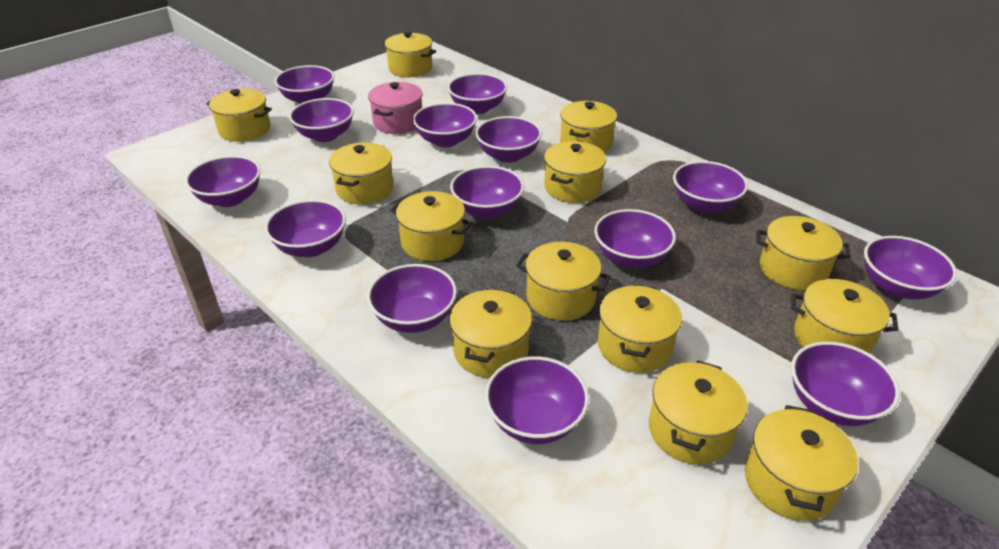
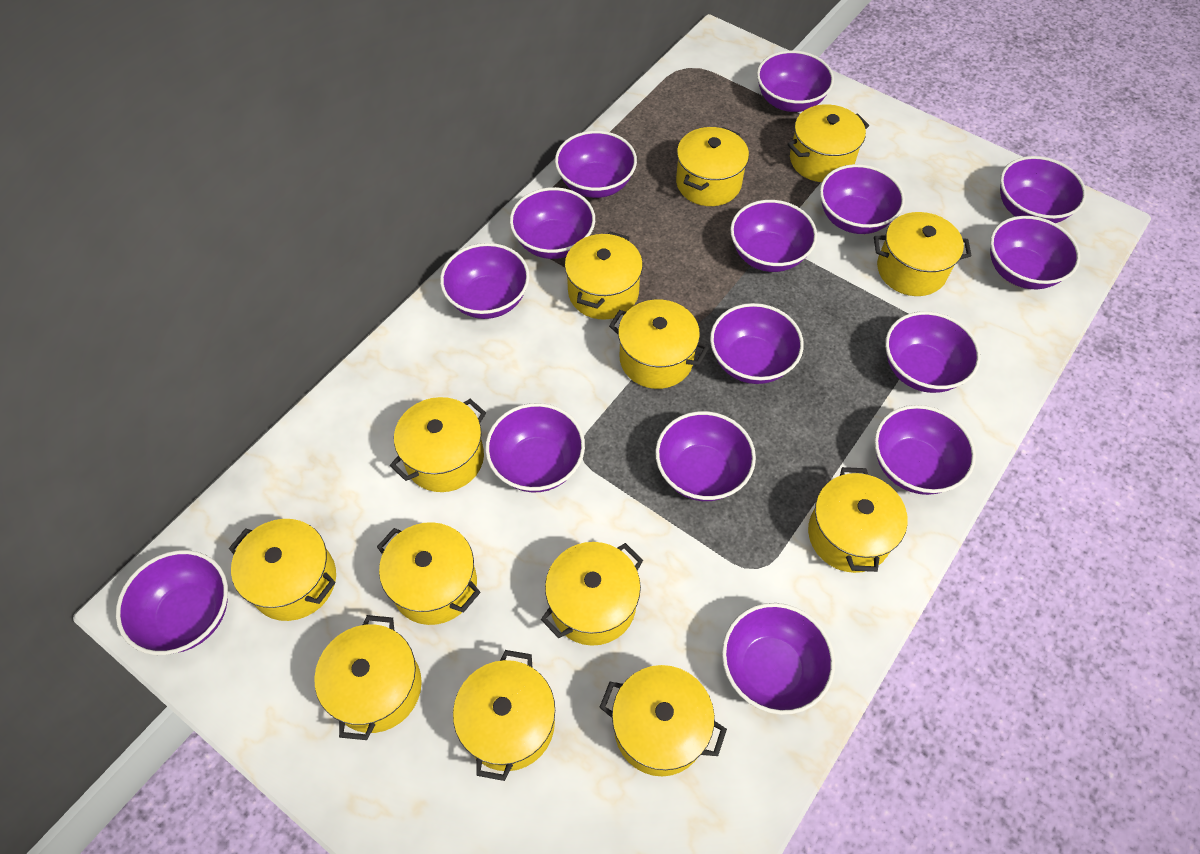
pink pot: 1 -> 0
purple bowl: 14 -> 15

